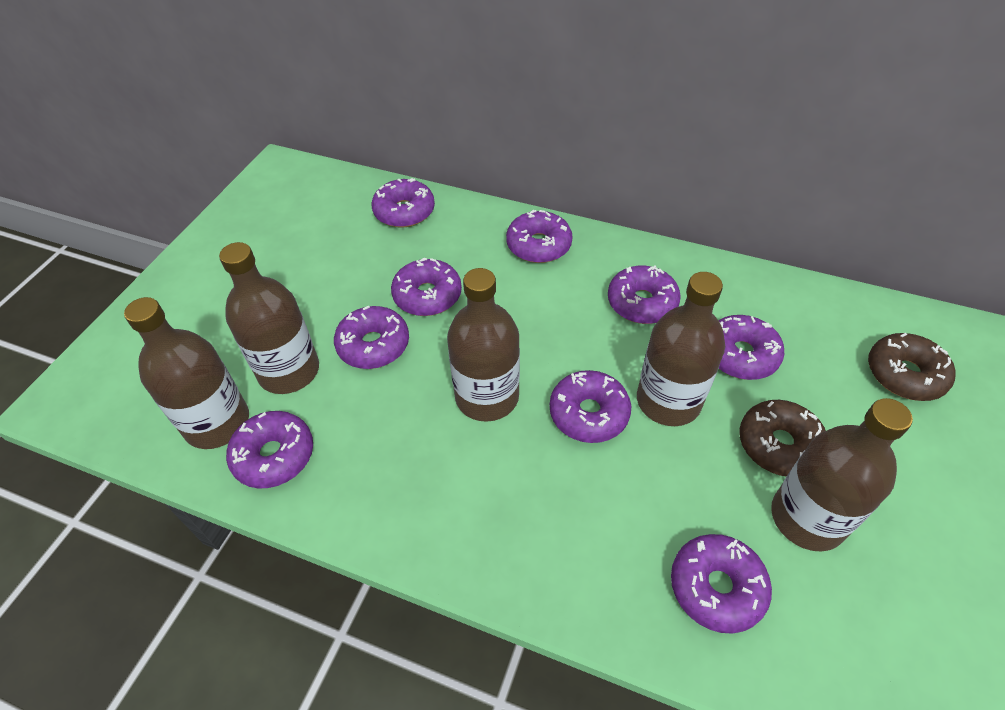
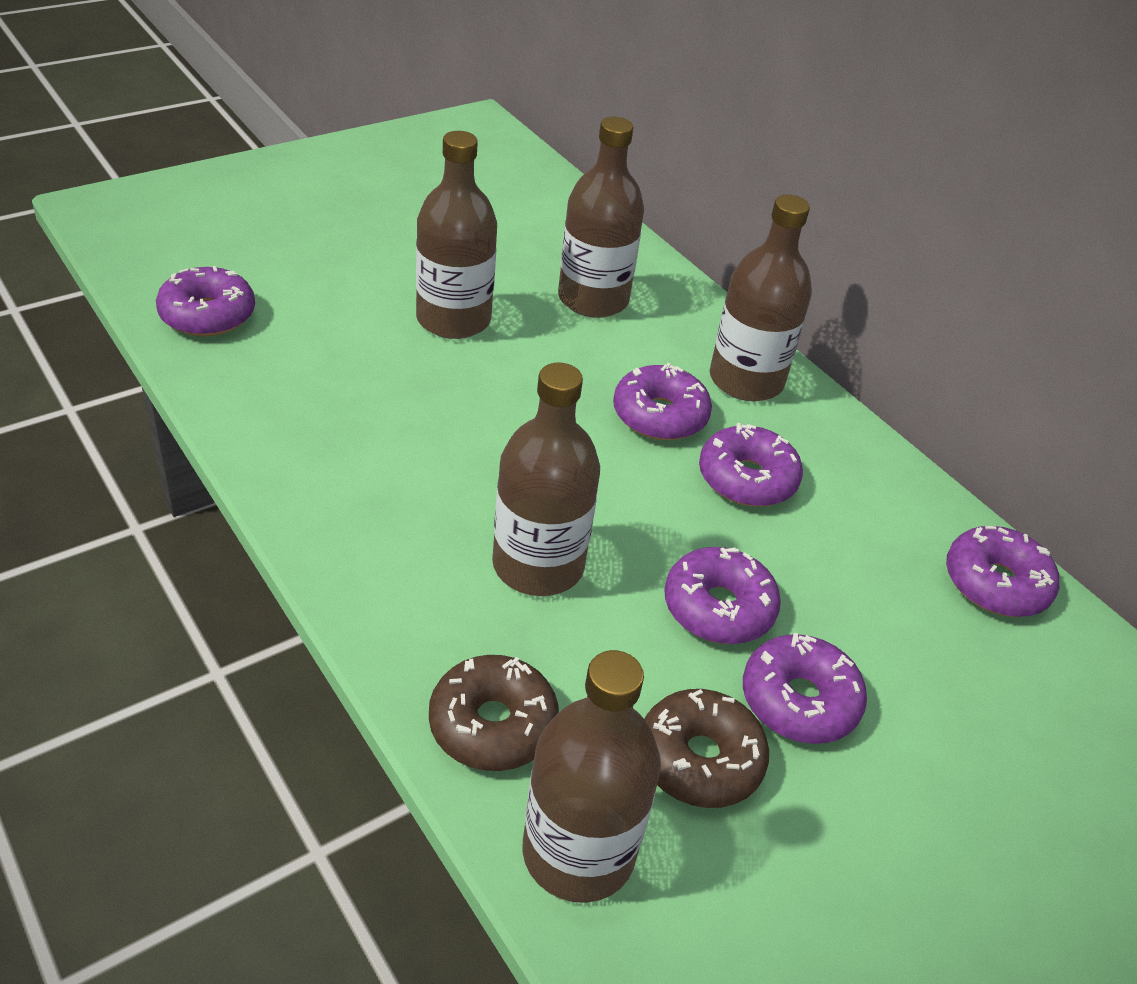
purple donut: 9 -> 6

